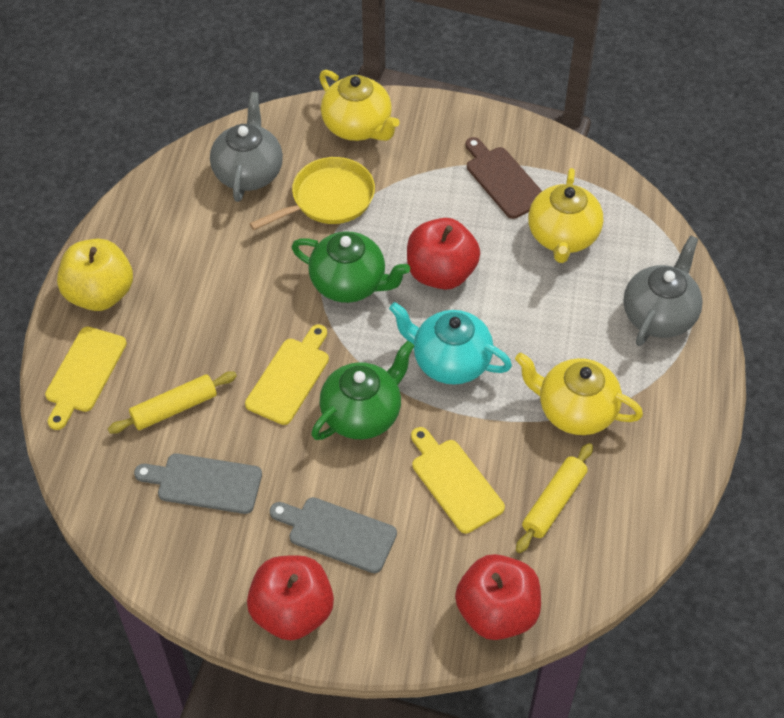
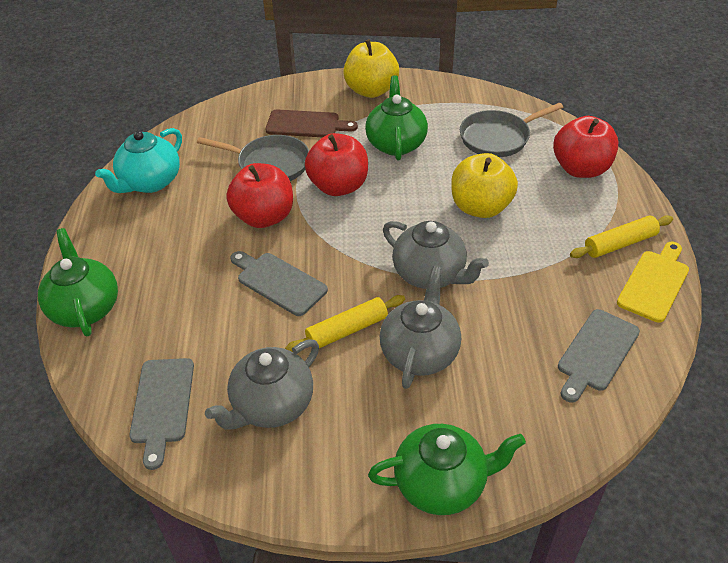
green teapot: 2 -> 3
grey cutting board: 2 -> 3
grey pan: 0 -> 2
grey teapot: 2 -> 3
yellow apple: 1 -> 2
yellow cutting board: 3 -> 1
yellow pan: 1 -> 0
yellow teapot: 3 -> 0

